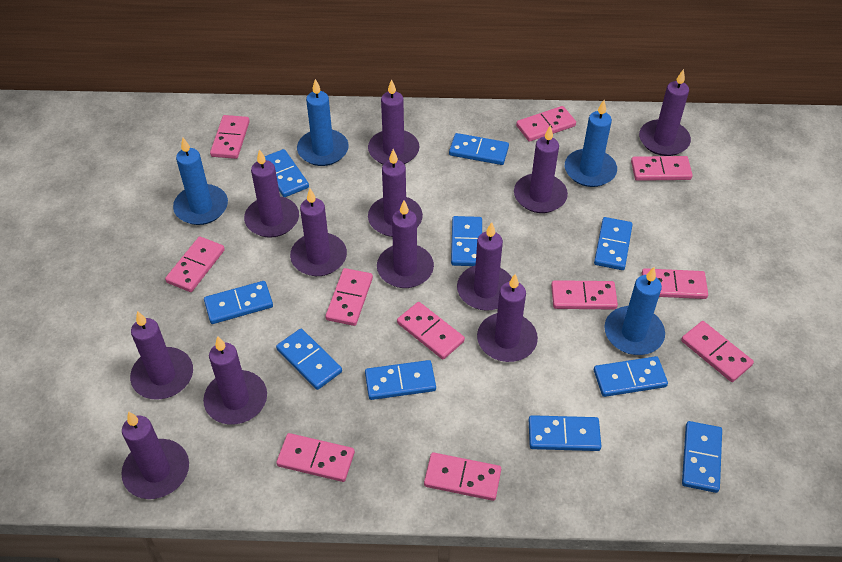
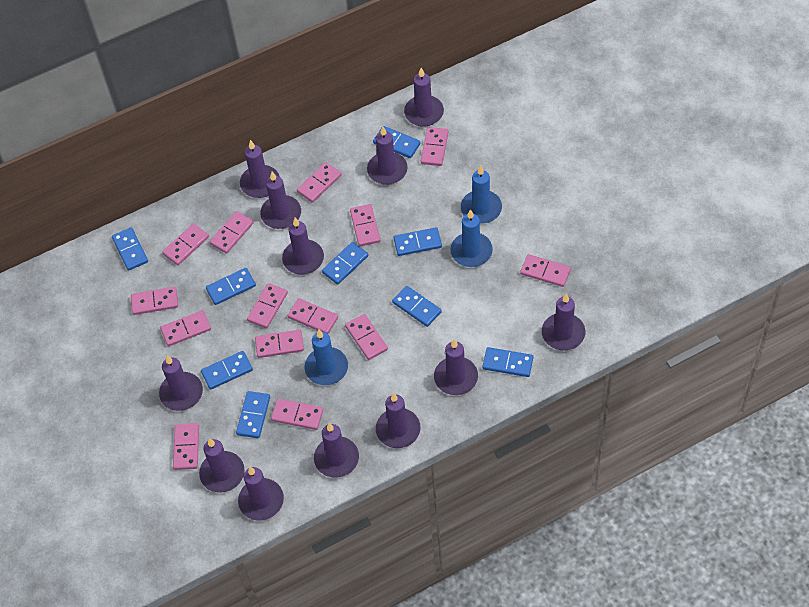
blue candle: 4 -> 3
blue domino: 10 -> 9
pink domino: 11 -> 14

